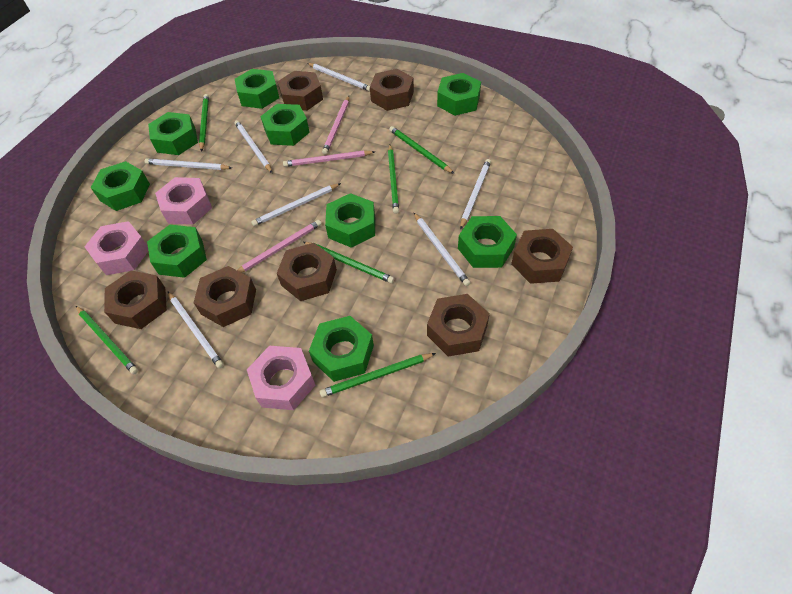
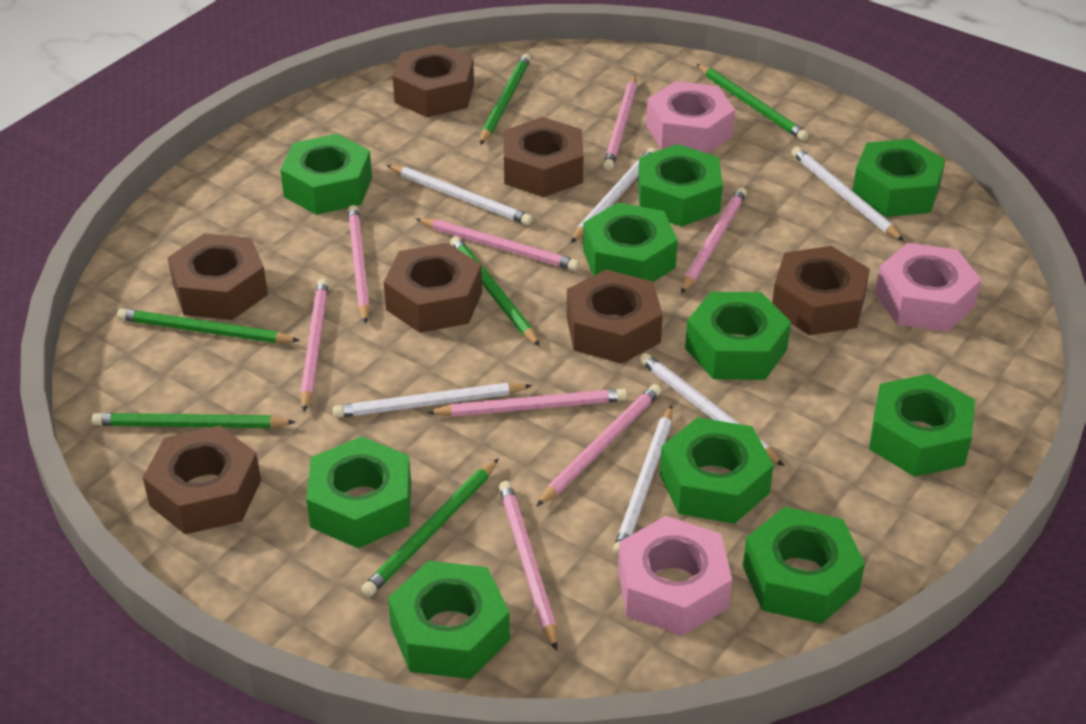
green nut: 9 -> 10
pink pencil: 3 -> 8
white pencil: 7 -> 6

